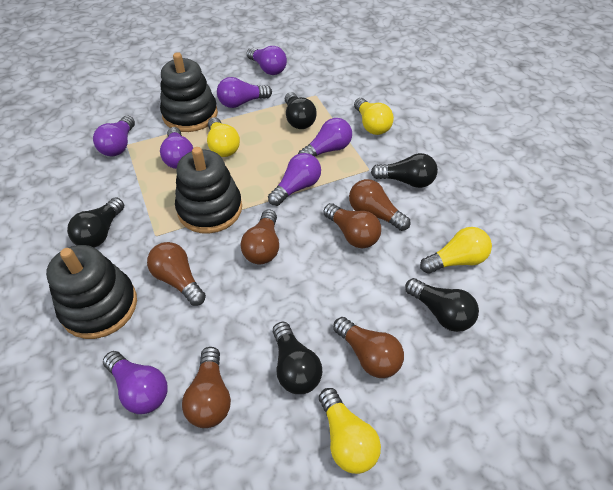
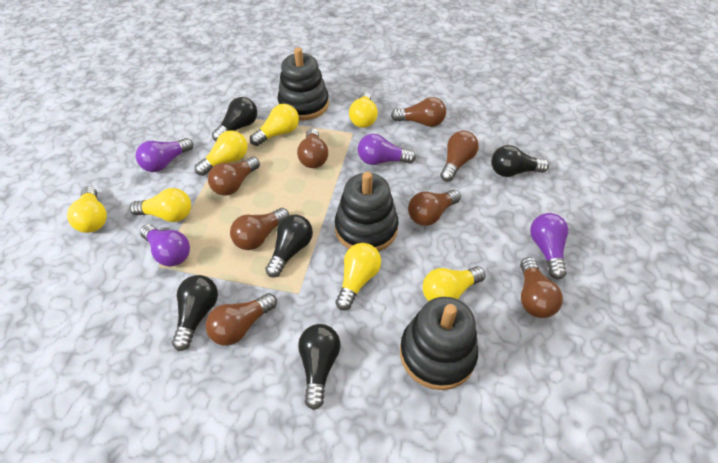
brown light bulb: 6 -> 8
purple light bulb: 7 -> 4
yellow light bulb: 4 -> 7

